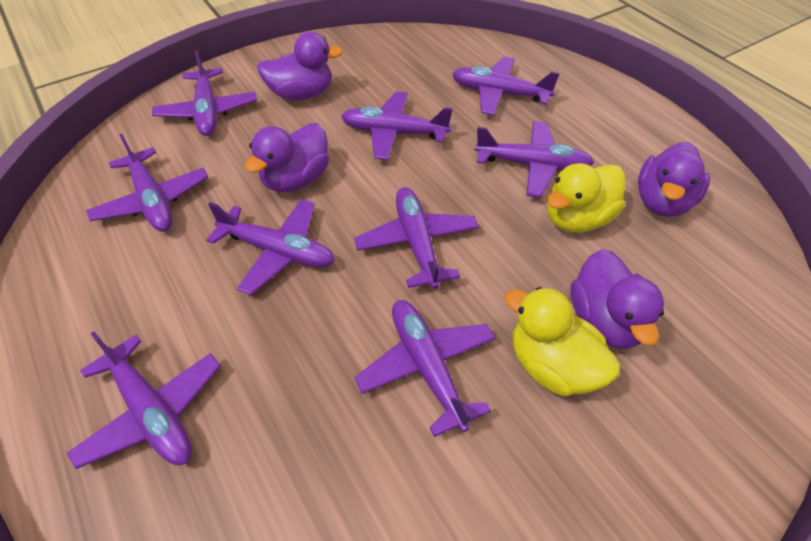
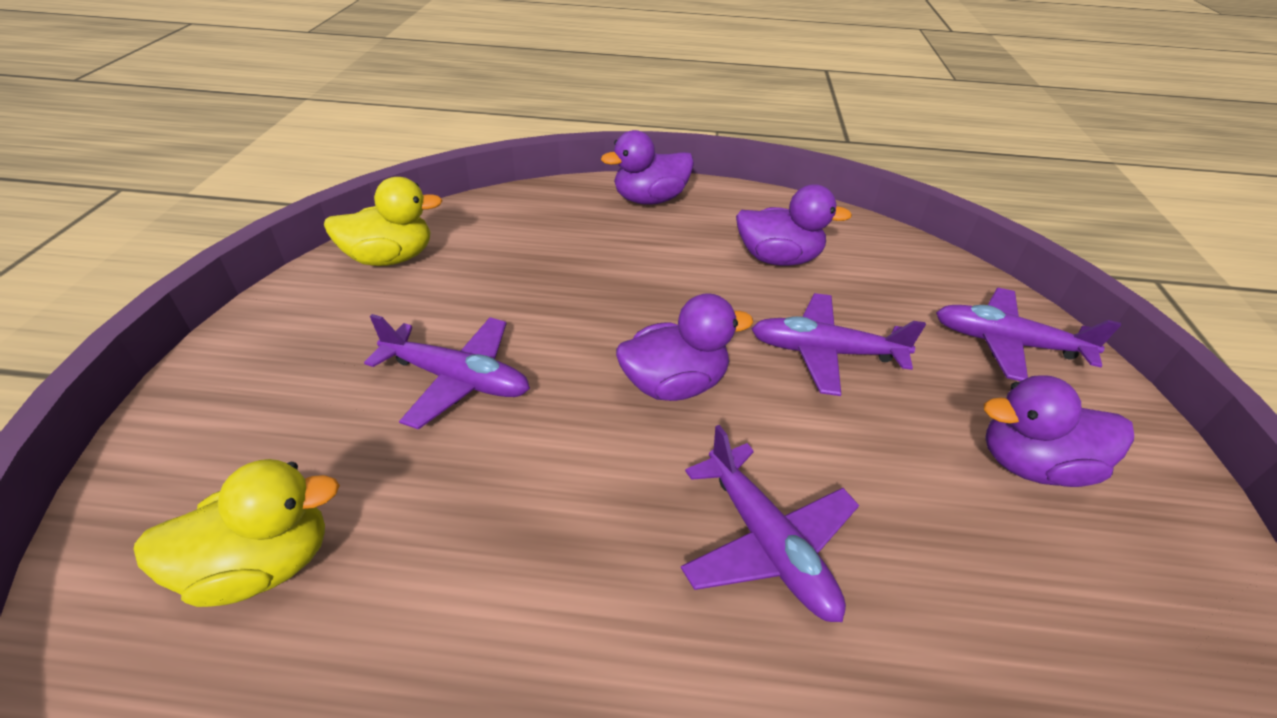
purple plane: 9 -> 4

